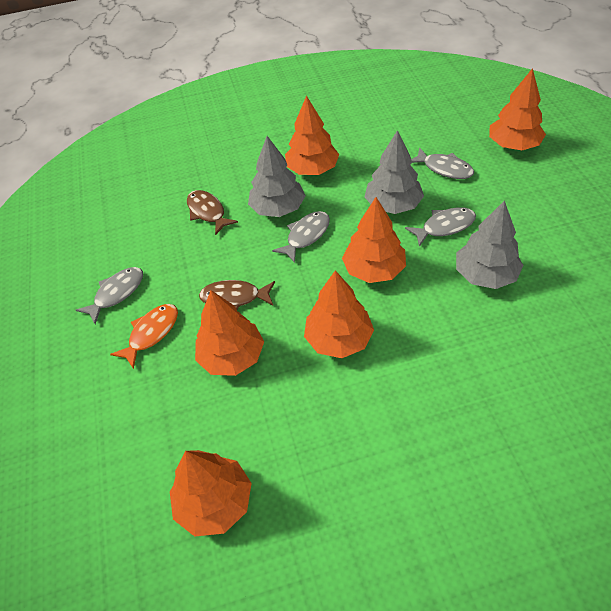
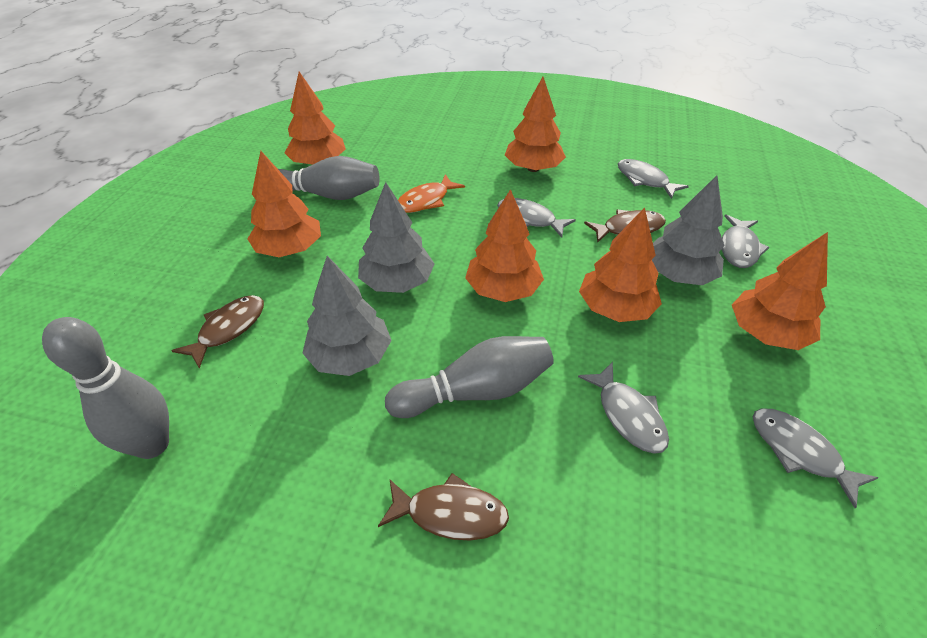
brown fish: 2 -> 3
grey bowling pin: 0 -> 3
grey fish: 4 -> 5

